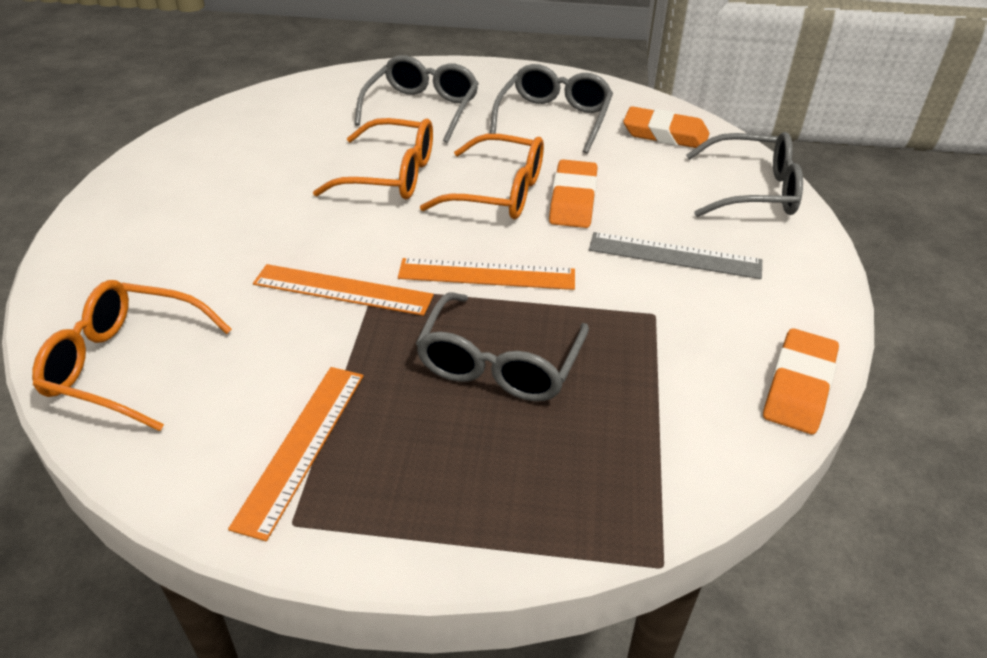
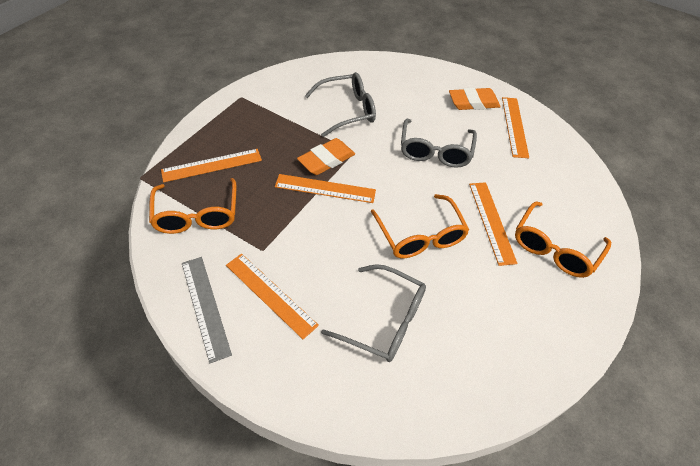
grey glasses: 4 -> 3
orange eraser: 3 -> 2
orange ruler: 3 -> 5

